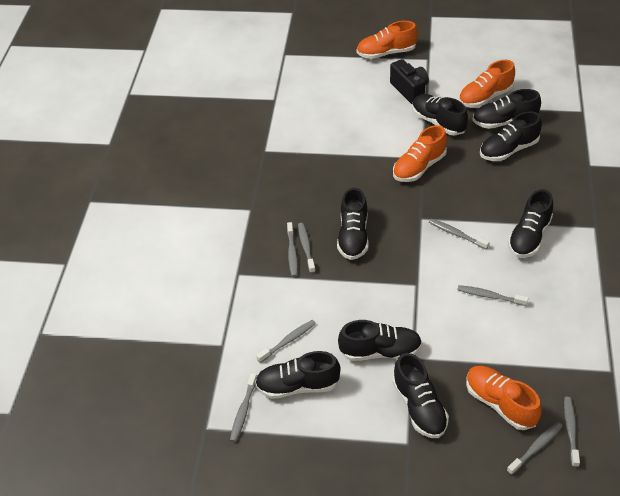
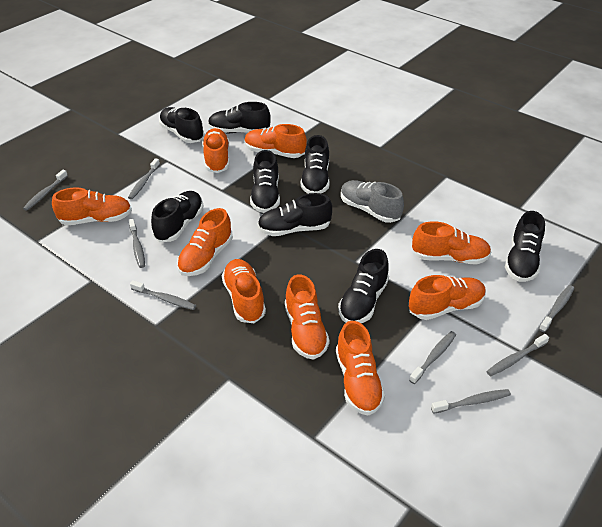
black camera: 1 -> 0
grey shoe: 0 -> 1
orange shoe: 4 -> 9

